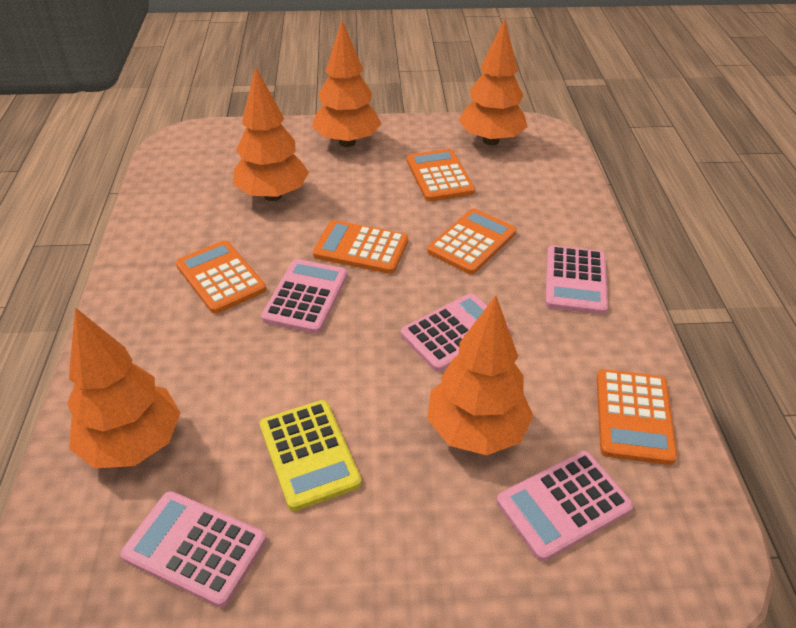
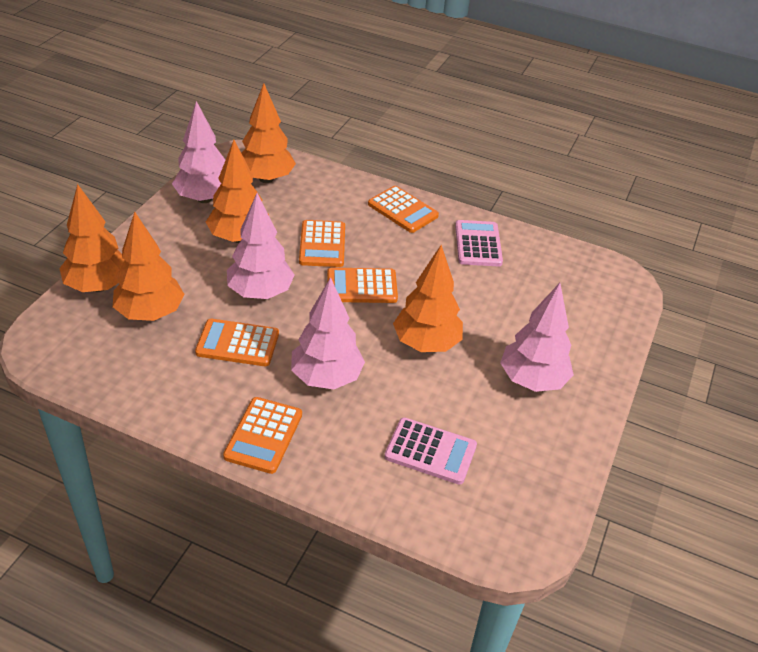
pink calculator: 5 -> 2
pink tree: 0 -> 4
yellow calculator: 1 -> 0

